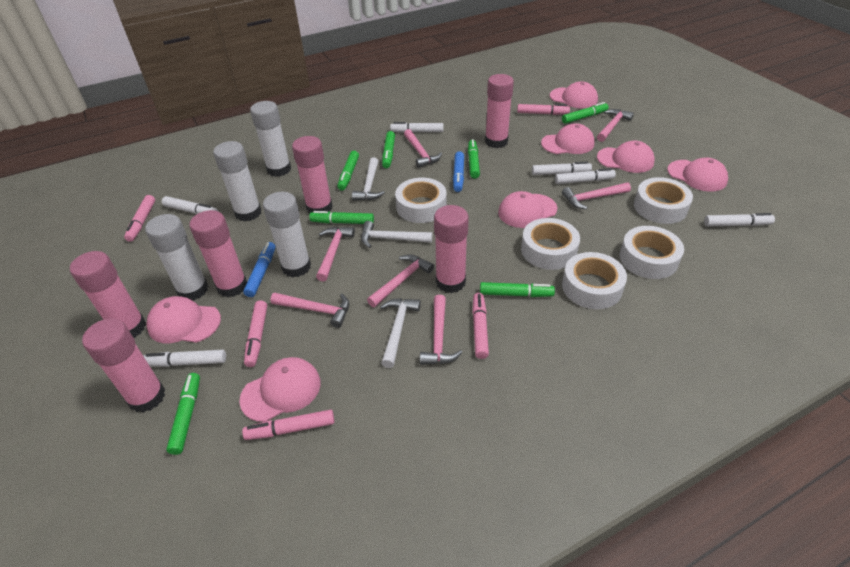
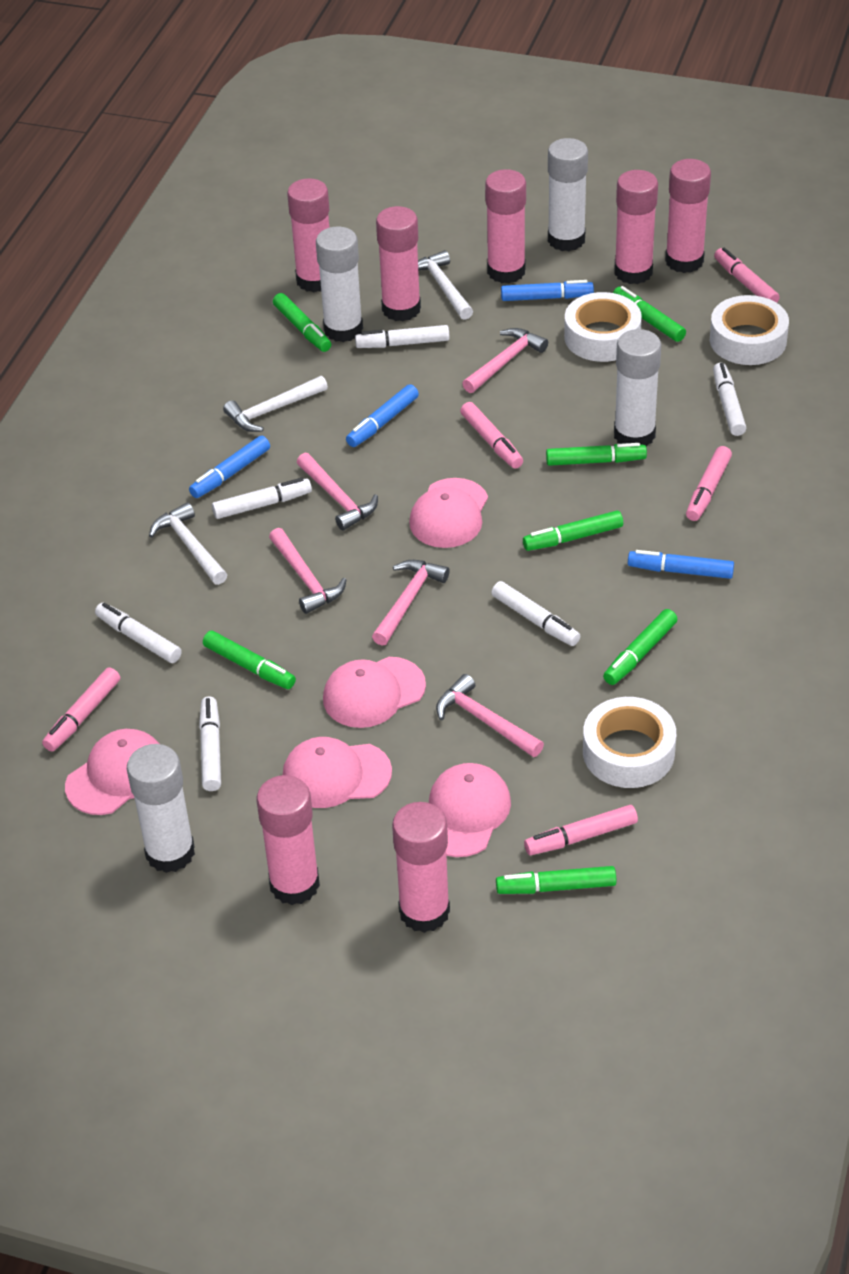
blue marker: 2 -> 4
pink cap: 7 -> 5
pink glue stick: 6 -> 7
pink hammer: 7 -> 5
white tape: 5 -> 3

